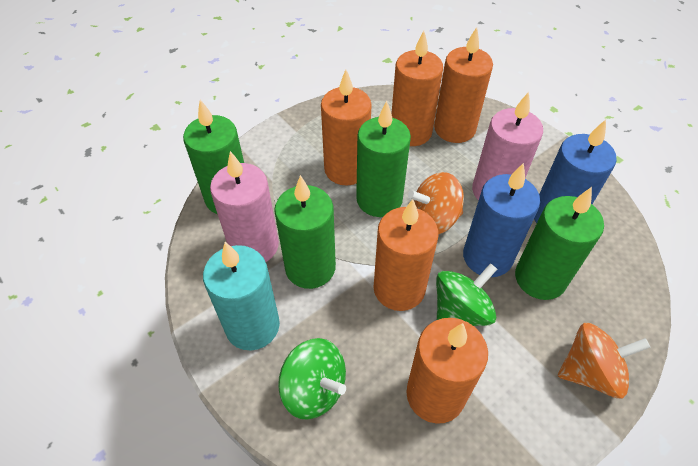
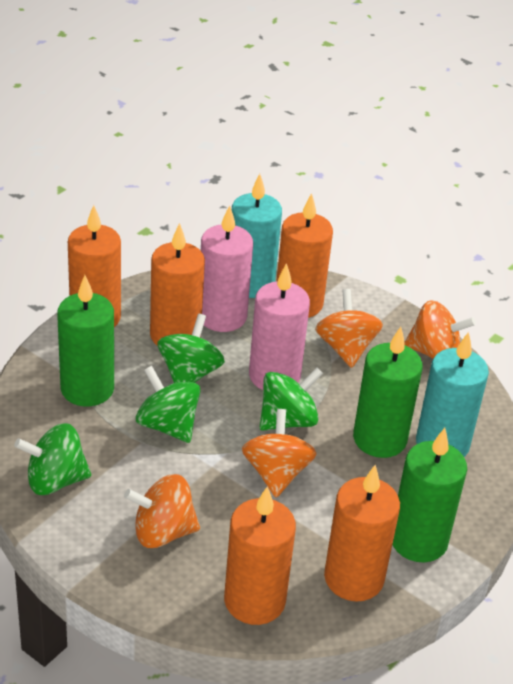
blue candle: 2 -> 0
green candle: 4 -> 3
green spinning top: 2 -> 4
orange spinning top: 2 -> 4
turquoise candle: 1 -> 2

